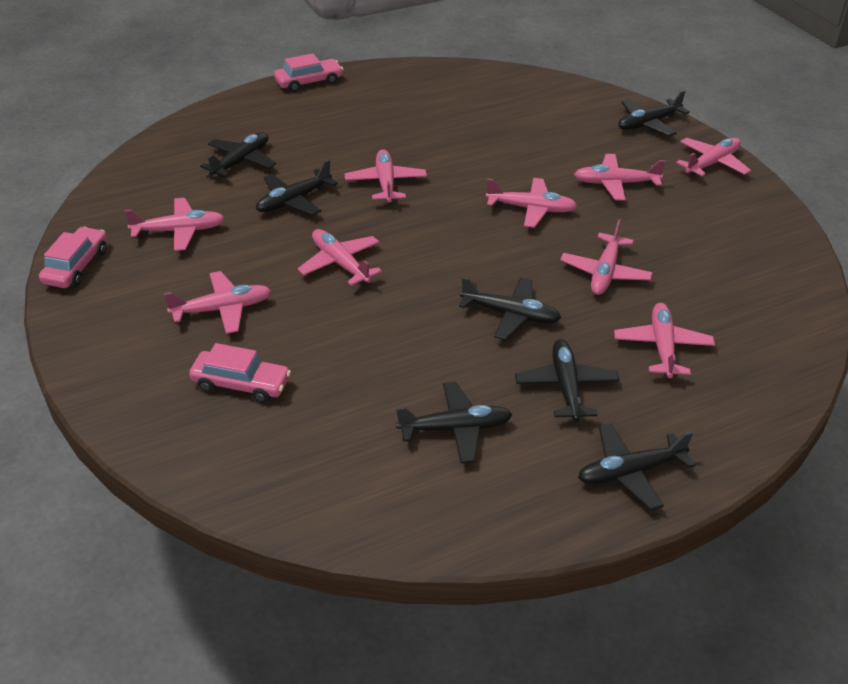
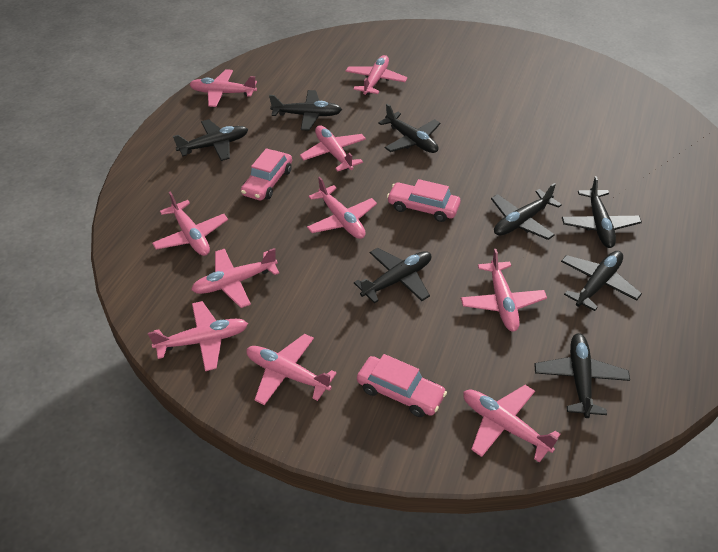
black plane: 7 -> 8
pink plane: 9 -> 10

